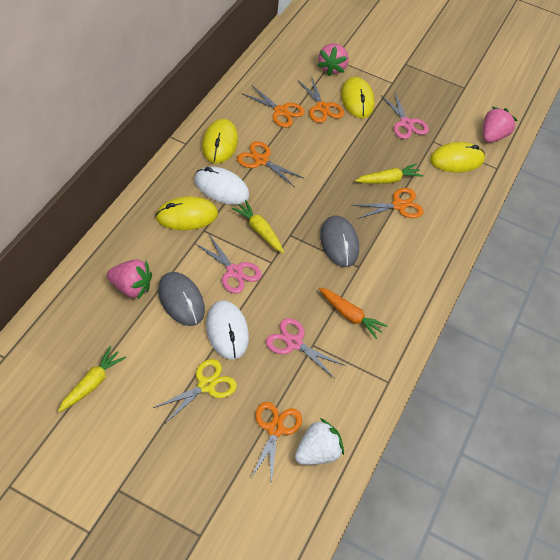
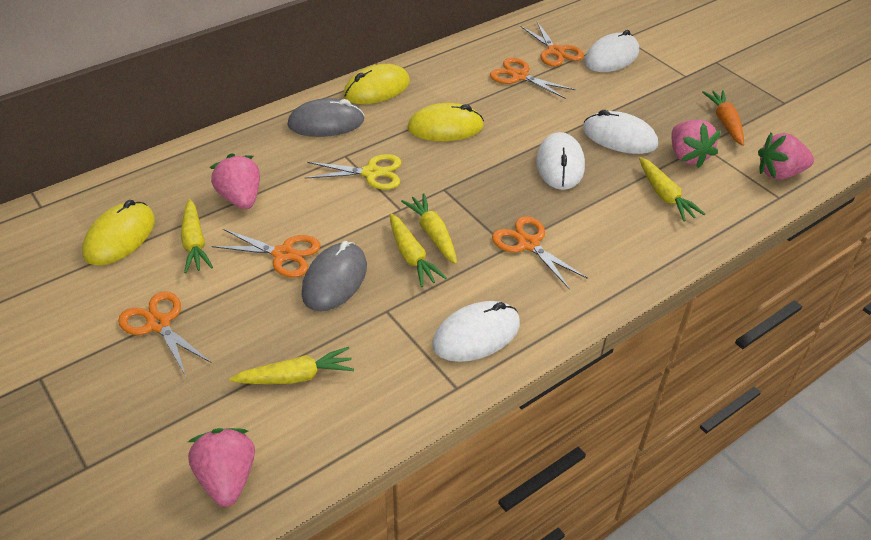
pink scissors: 3 -> 0
pink strawberry: 3 -> 4
white mouse: 2 -> 4
white strawberry: 1 -> 0
yellow carrot: 3 -> 5
yellow mouse: 4 -> 3

